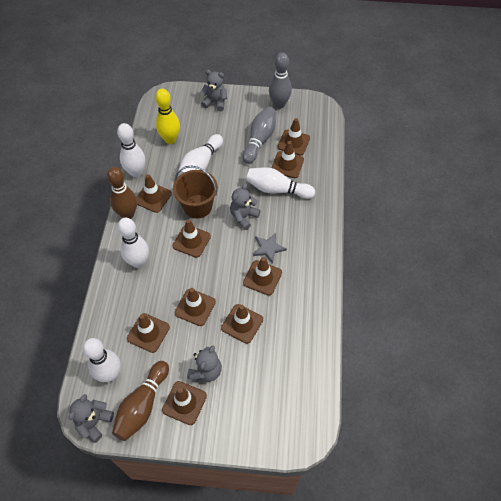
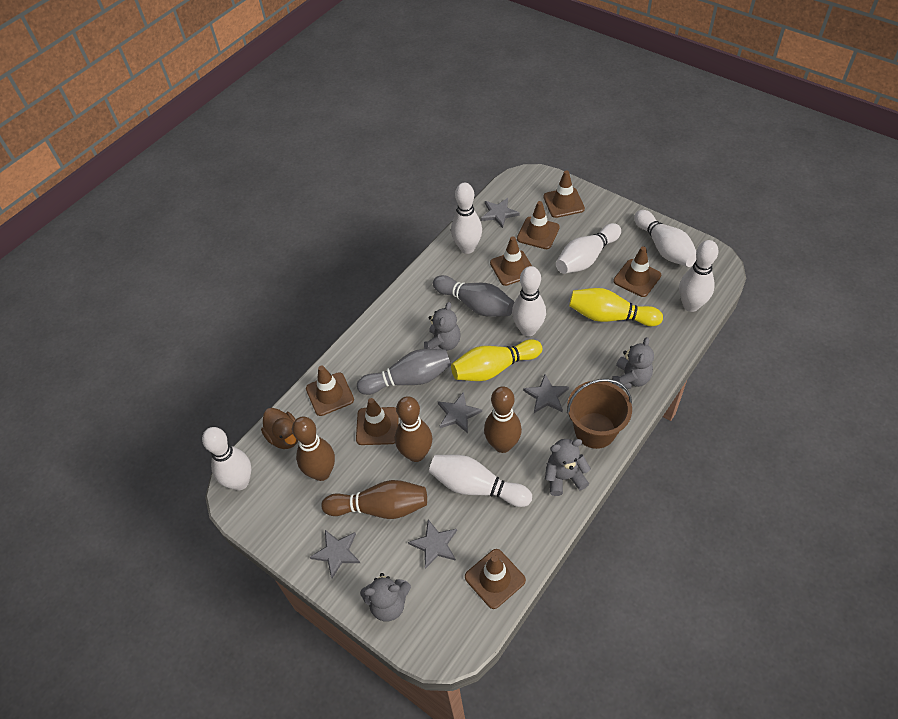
brown bowling pin: 2 -> 4
brown duck: 0 -> 1
brown traffic cone: 9 -> 7
grey star: 1 -> 5
white bowling pin: 5 -> 7
yellow bowling pin: 1 -> 2

